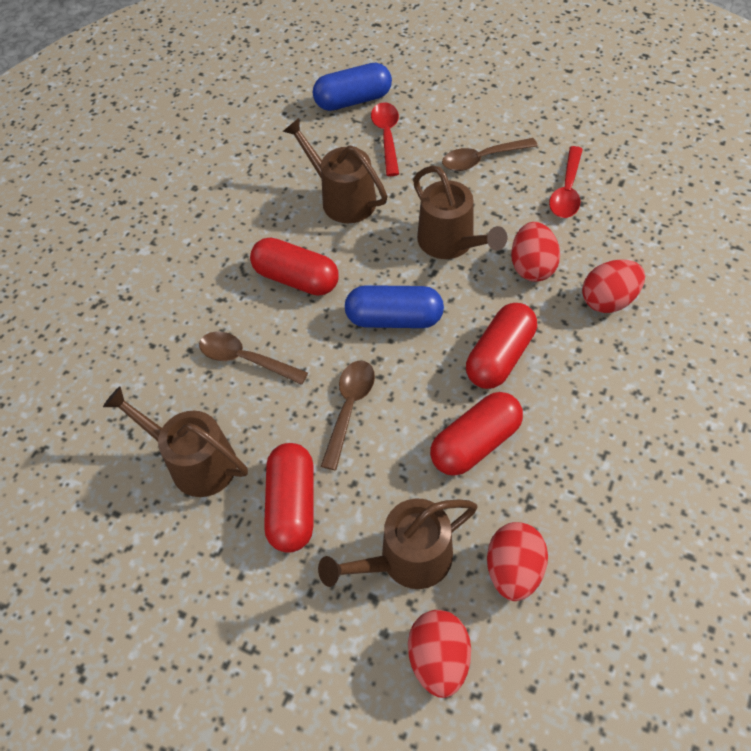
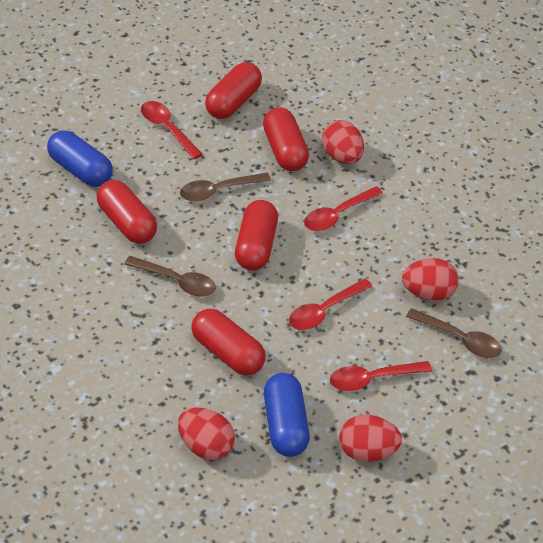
brown watering can: 4 -> 0
red capsule: 4 -> 5
red spoon: 2 -> 4

